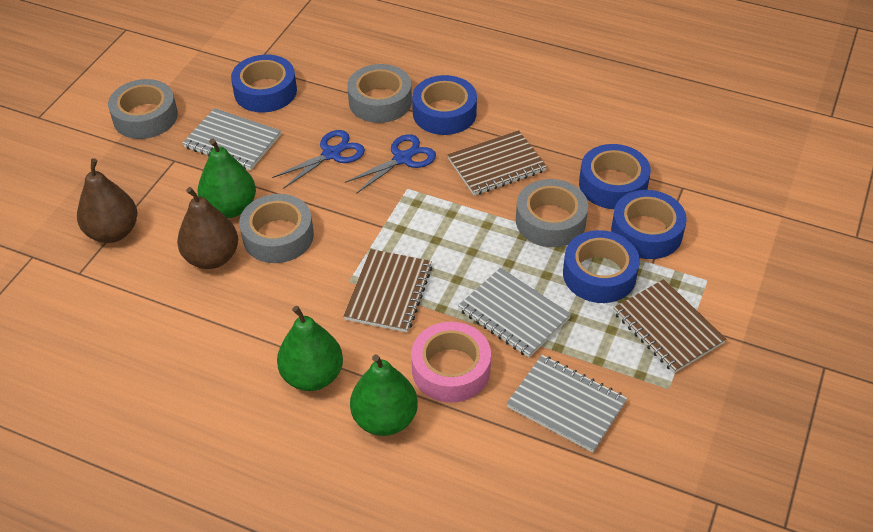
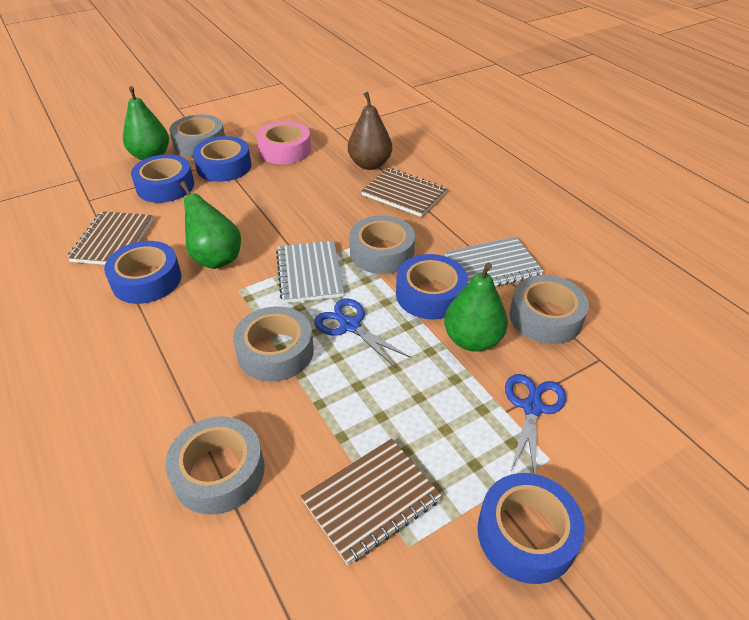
brown pear: 2 -> 1
grey notebook: 3 -> 2
grey tape: 4 -> 5

